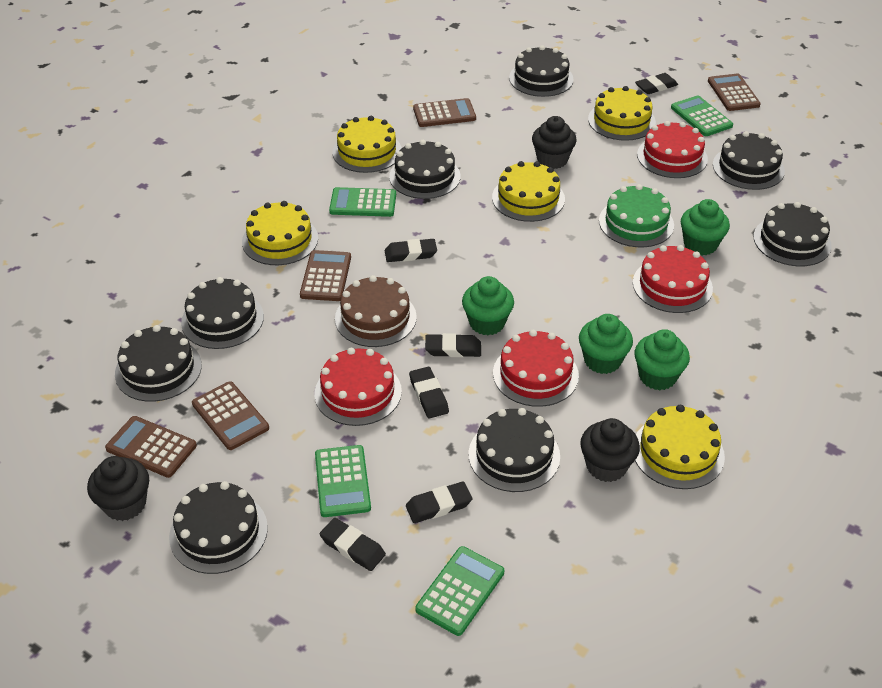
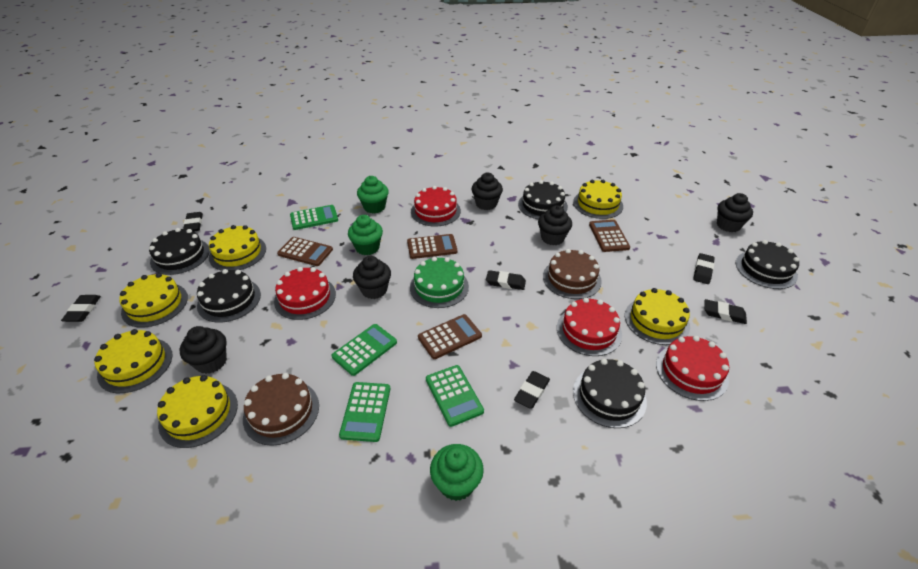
black cake: 8 -> 5
black cupcake: 3 -> 5
brown cake: 1 -> 2
brown calculator: 5 -> 4
green cupcake: 4 -> 3
yellow cake: 5 -> 6

